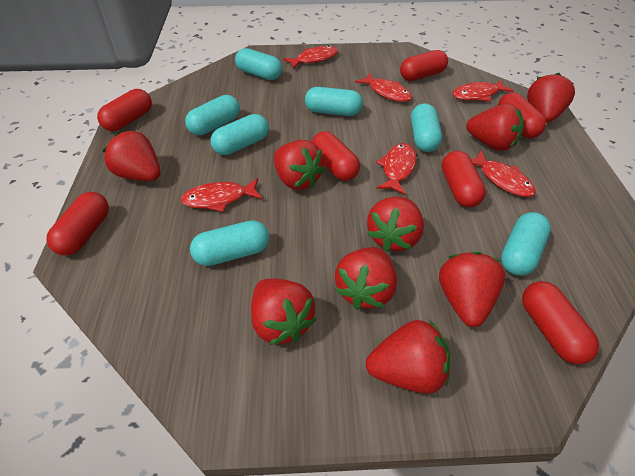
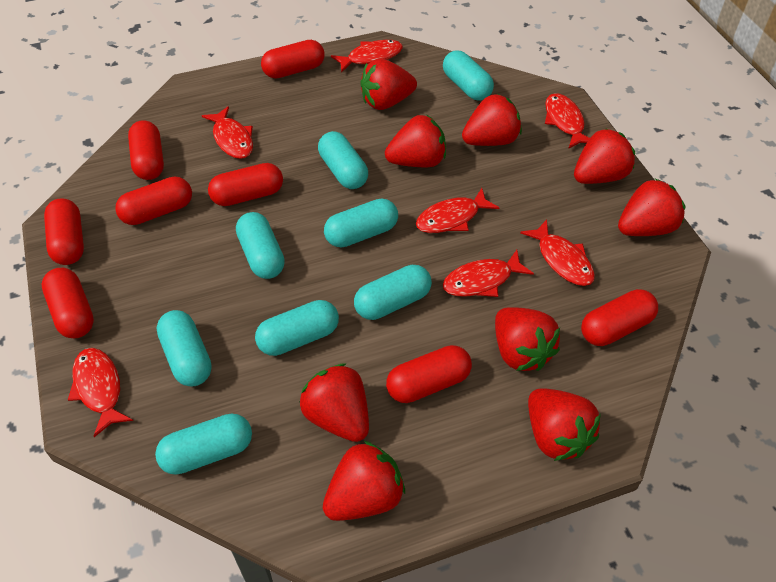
red capsule: 7 -> 8
red fish: 6 -> 7
turquoise capsule: 7 -> 8

